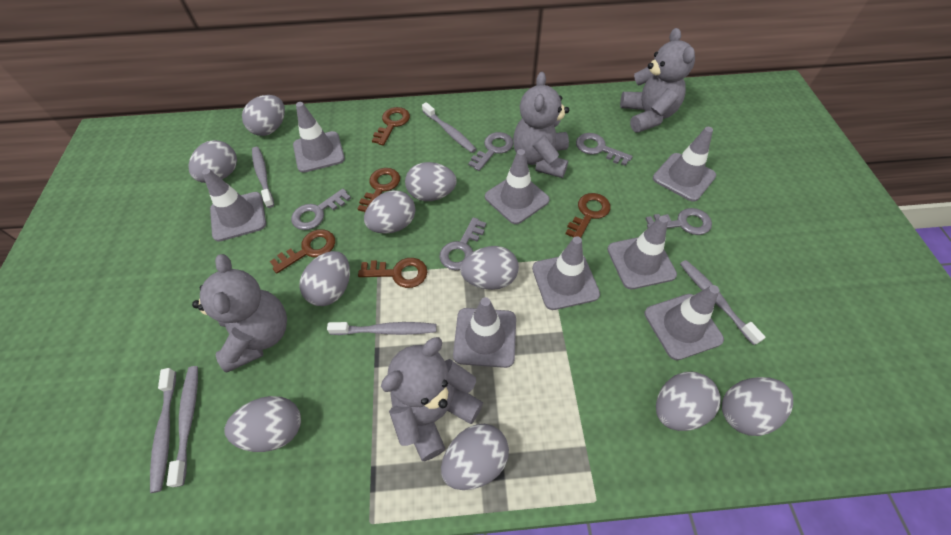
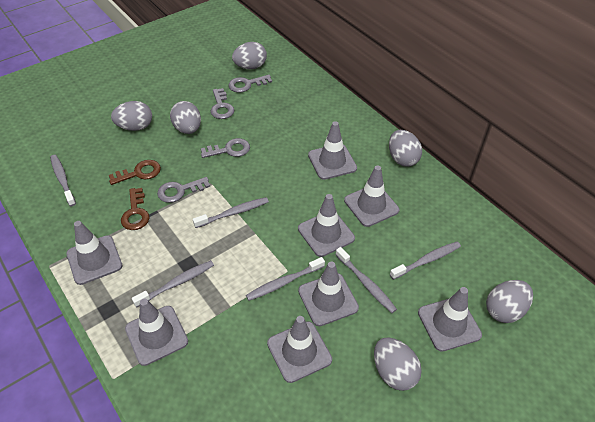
brown key: 5 -> 2
grey egg: 10 -> 6
grey key: 5 -> 4
grey teddy bear: 4 -> 0

